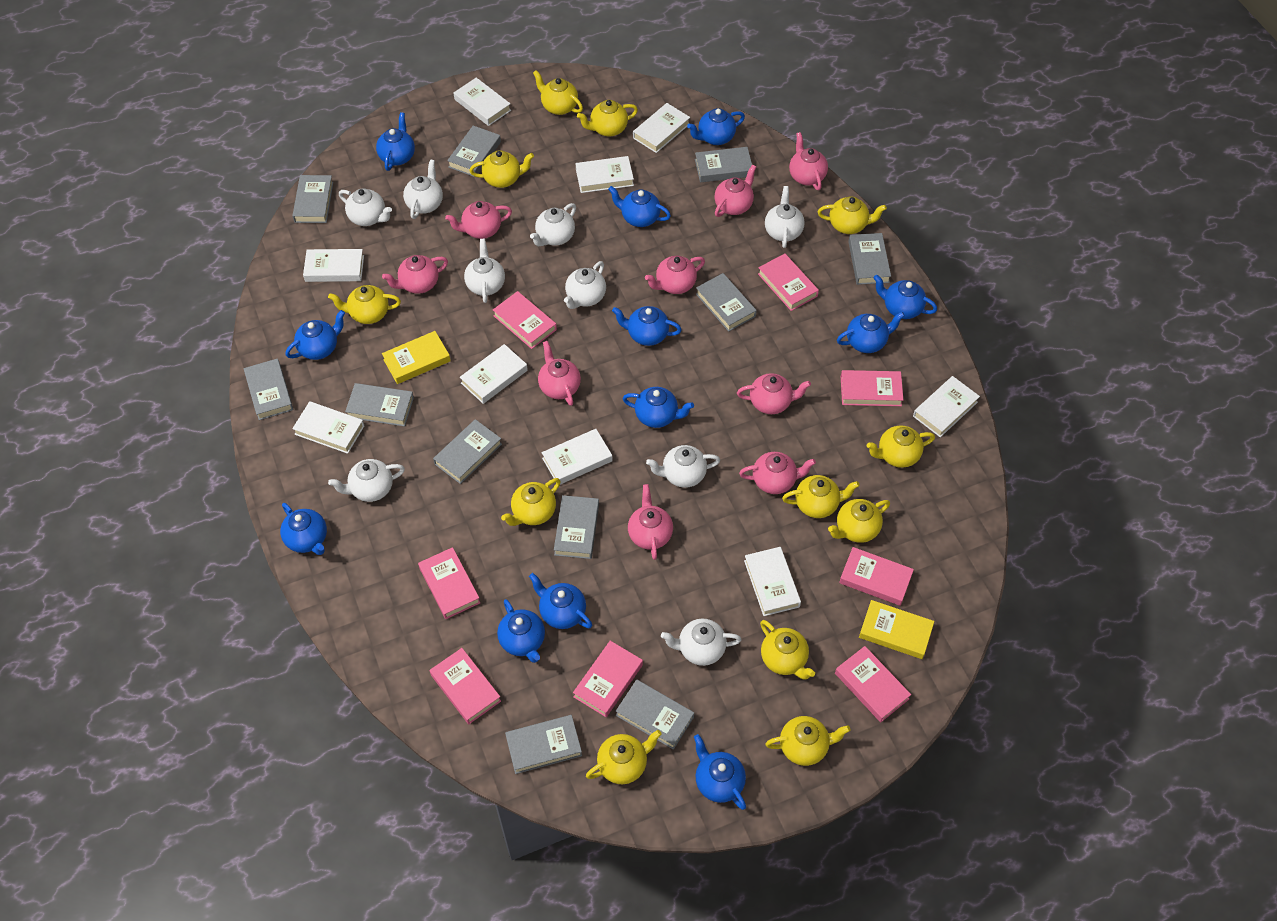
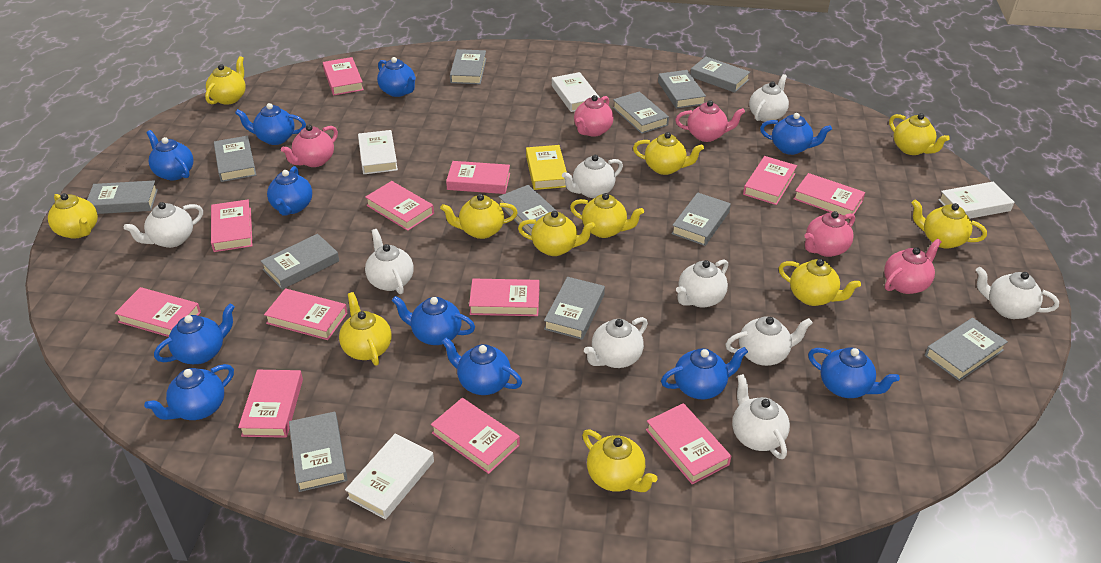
blue teapot: 12 -> 11
grey book: 11 -> 12
pink book: 8 -> 12
pink teapot: 9 -> 5
white book: 9 -> 4
yellow book: 2 -> 1
yellow teapot: 12 -> 11

